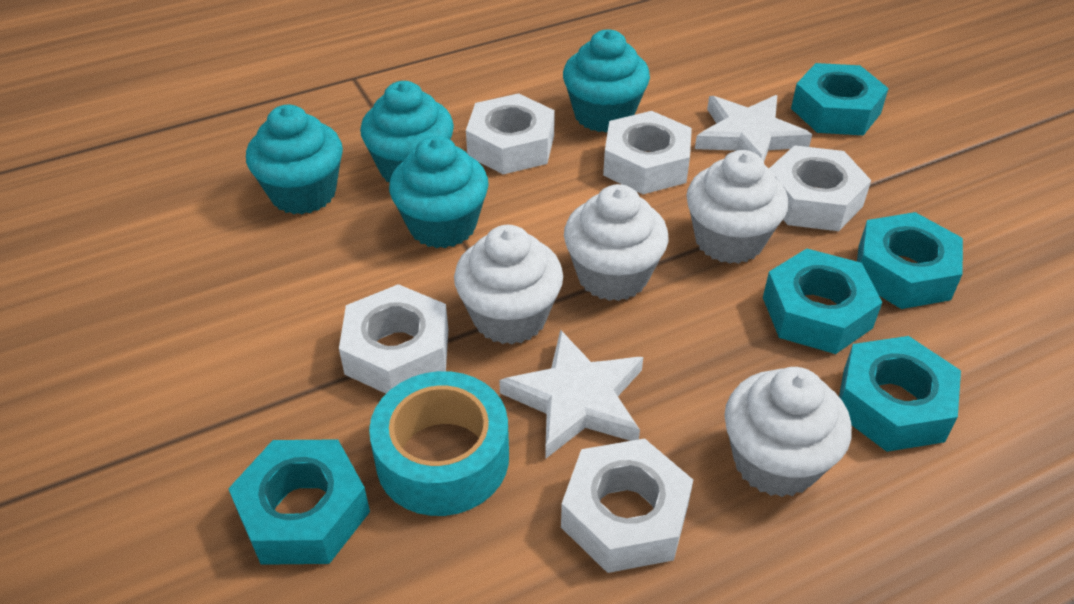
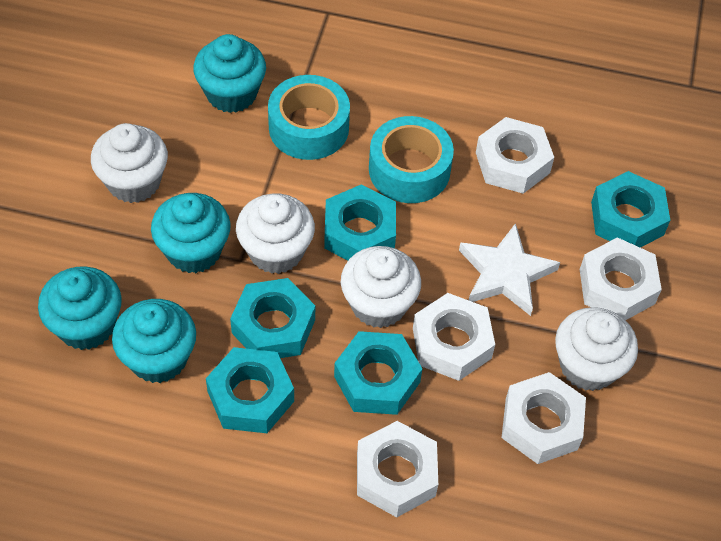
turquoise tape: 1 -> 2
white star: 2 -> 1

